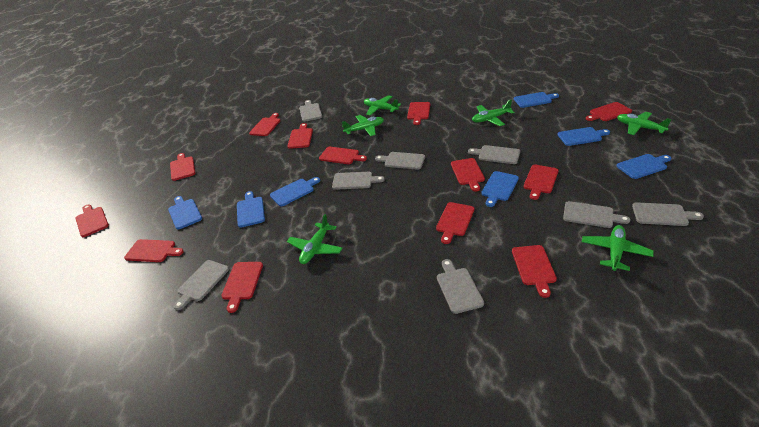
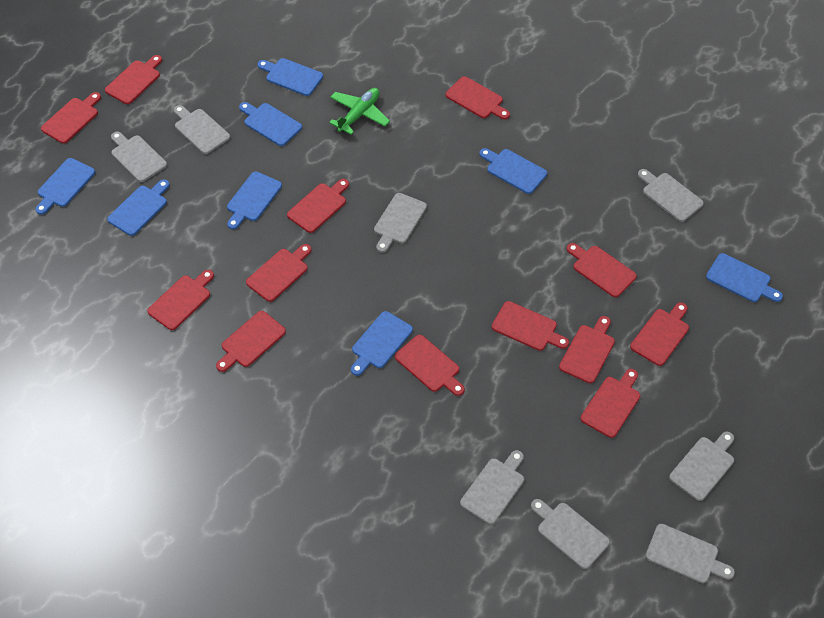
blue cutting board: 7 -> 8
green plane: 6 -> 1

